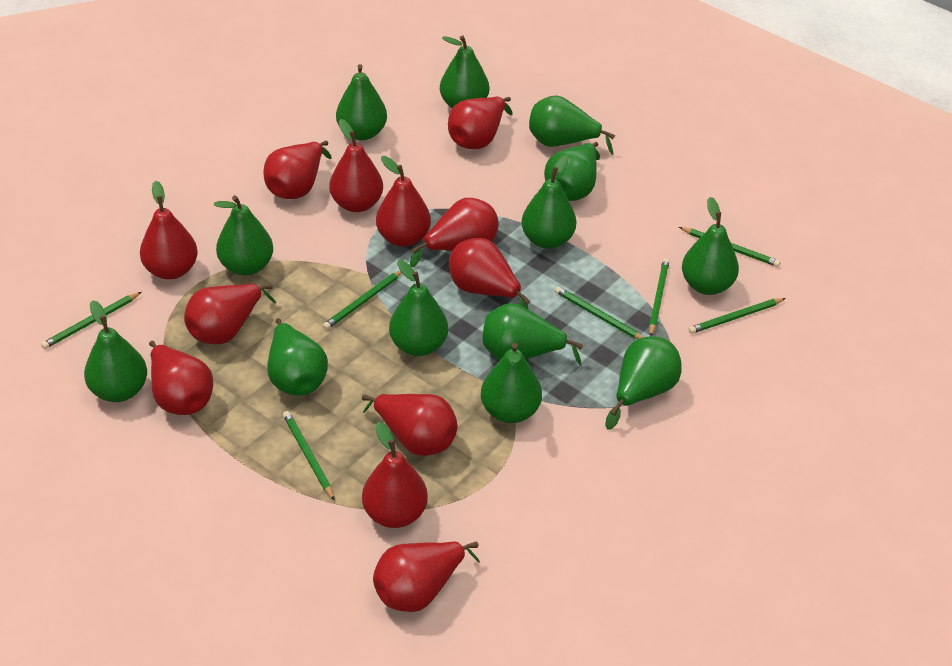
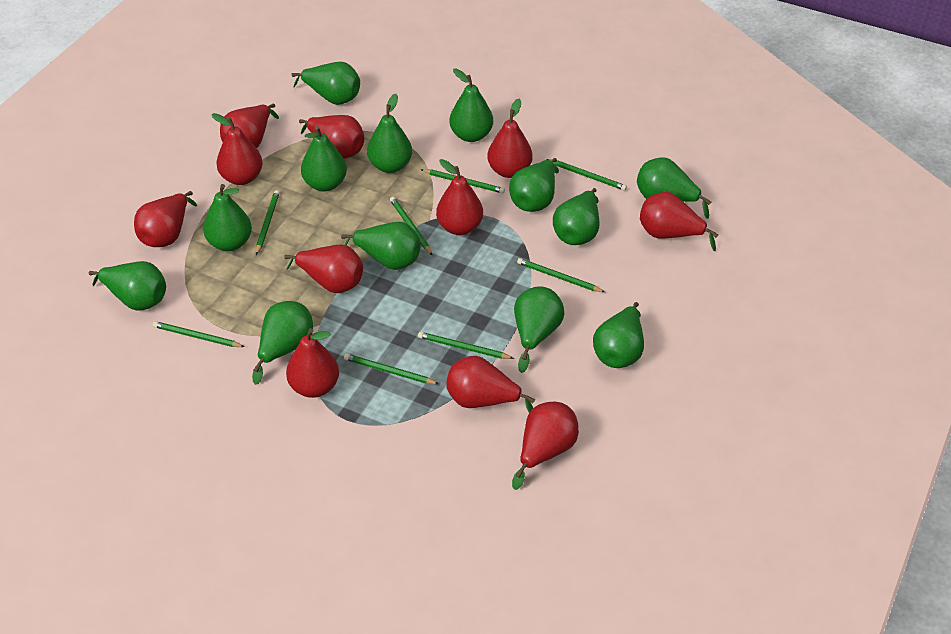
green pencil: 7 -> 8
red pear: 12 -> 11

